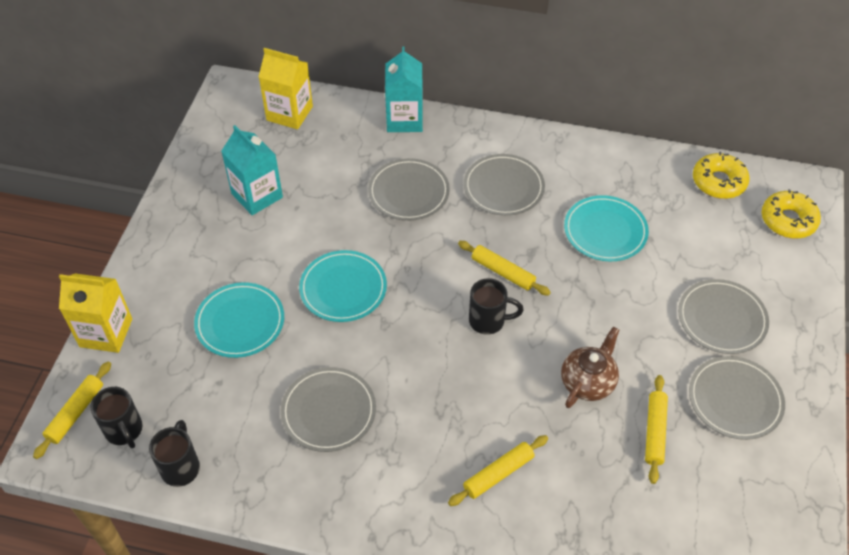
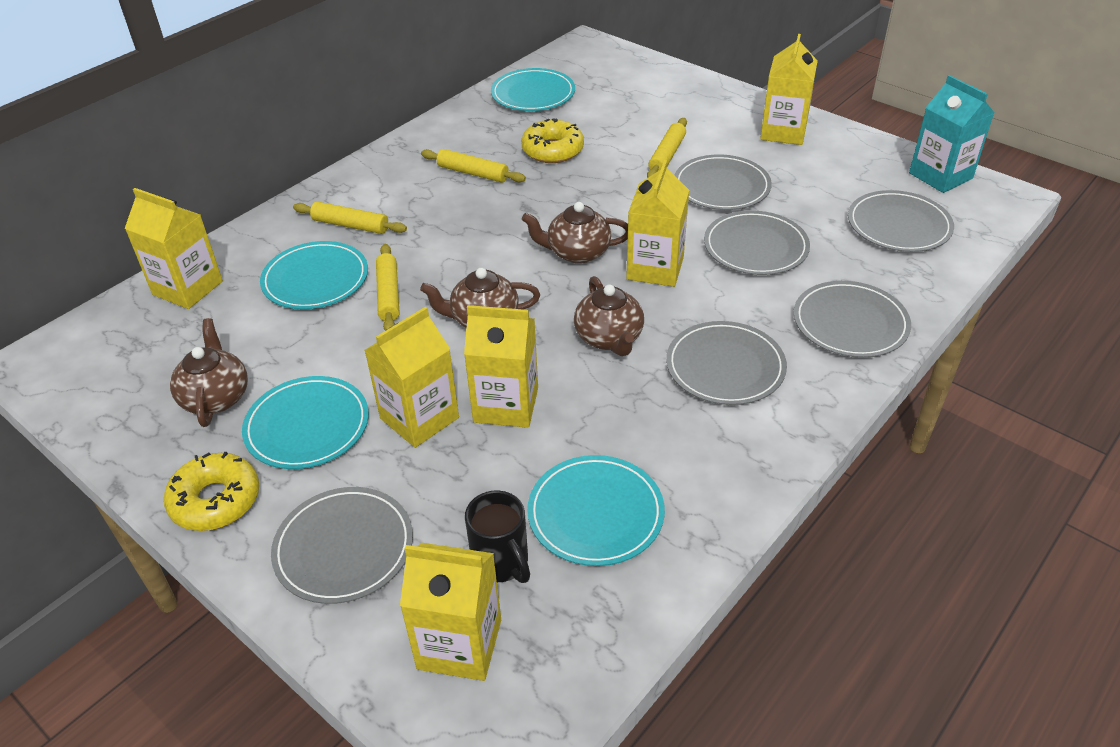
black mug: 3 -> 1
brown teapot: 1 -> 4
grey plate: 5 -> 6
turquoise carton: 2 -> 1
turquoise plate: 3 -> 4
yellow carton: 2 -> 6

